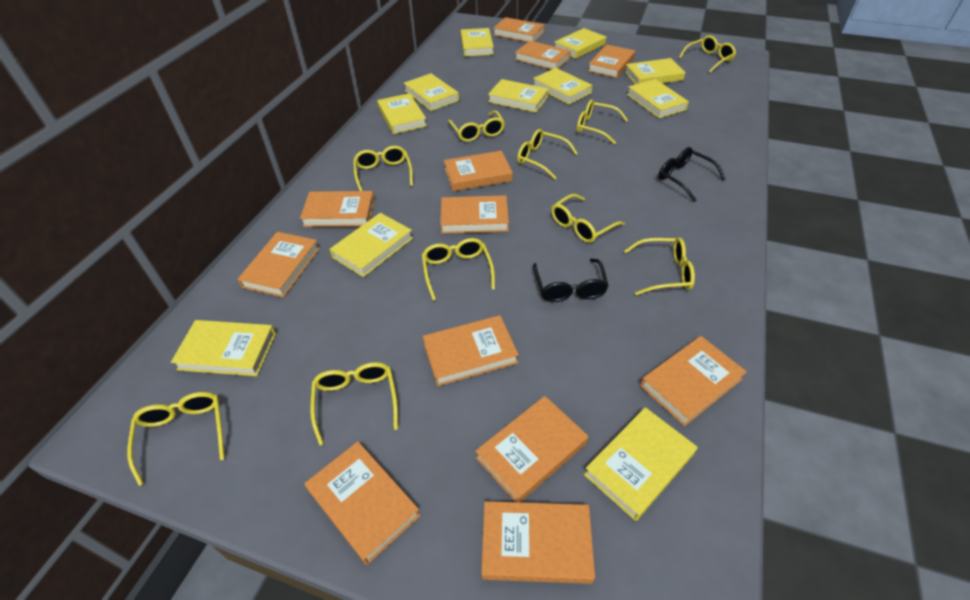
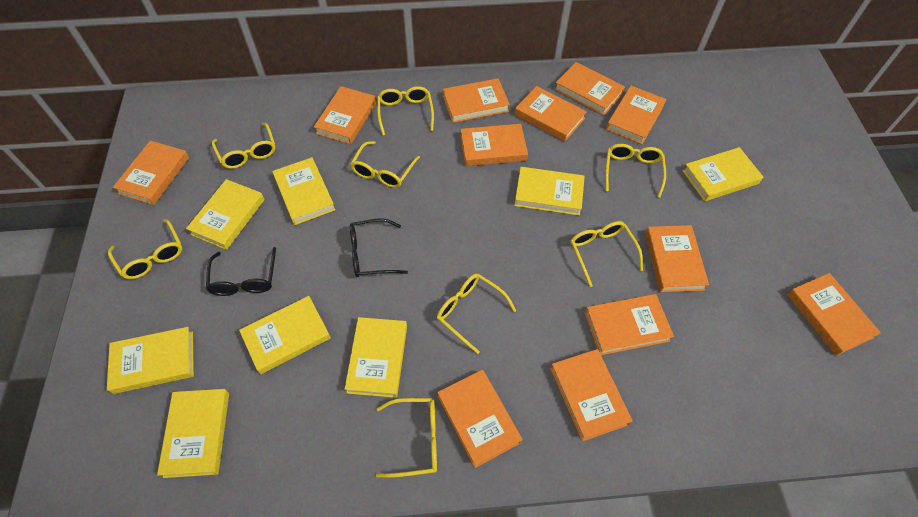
yellow book: 11 -> 8
yellow glasses: 10 -> 8

